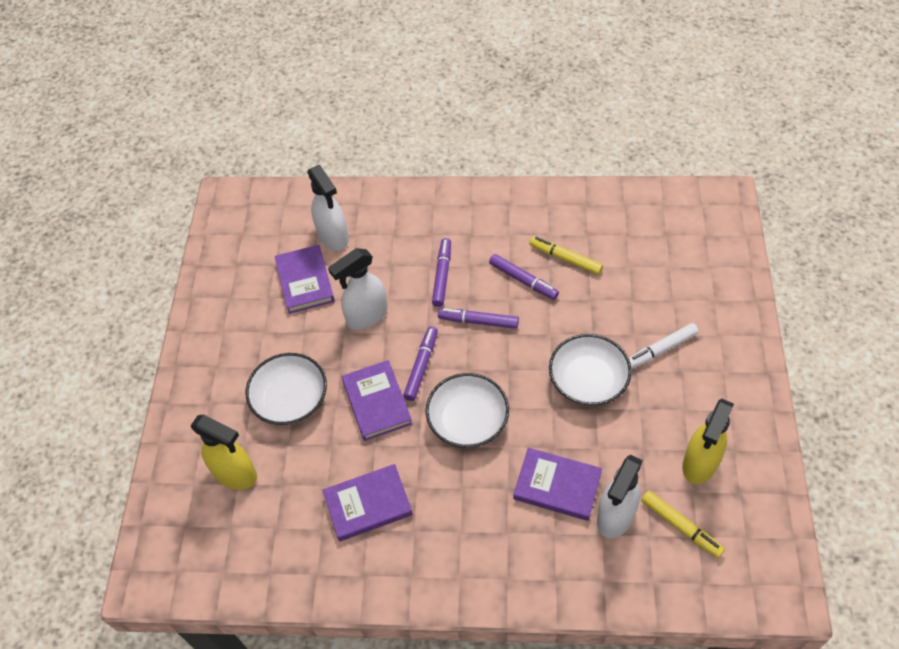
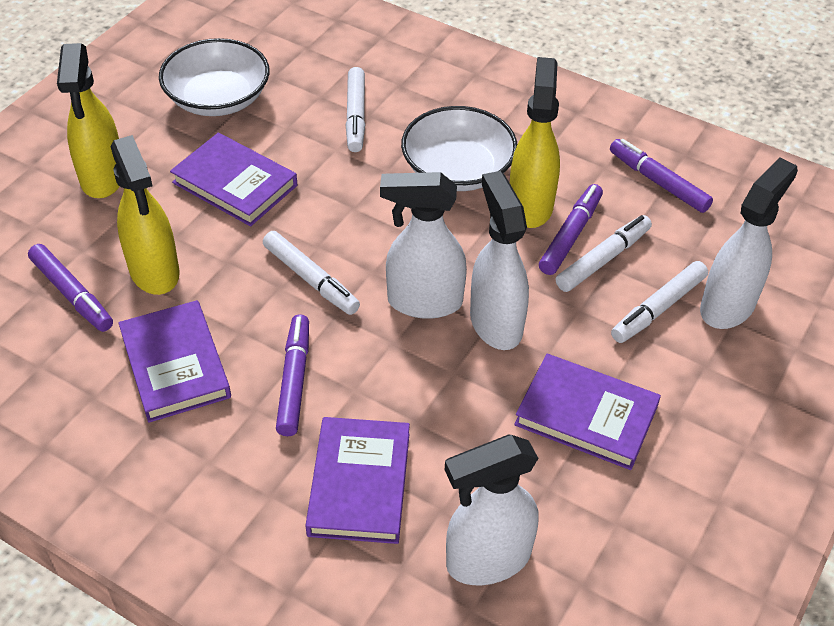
white bowl: 3 -> 2
white marker: 1 -> 4
white spray bottle: 3 -> 4
yellow marker: 2 -> 0
yellow spray bottle: 2 -> 3

